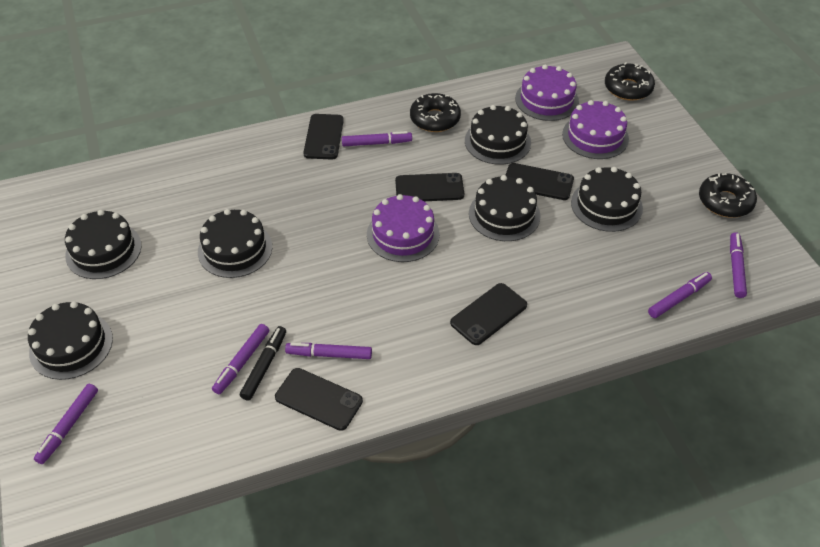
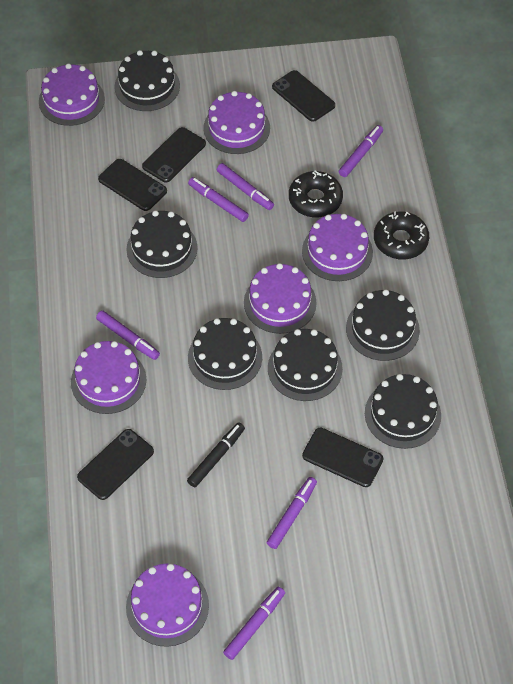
black donut: 3 -> 2
purple cake: 3 -> 6

